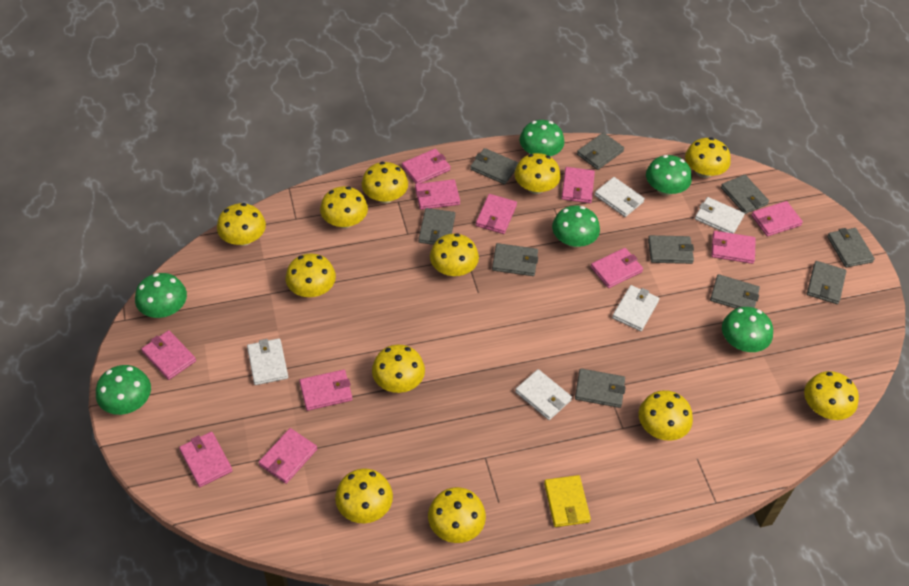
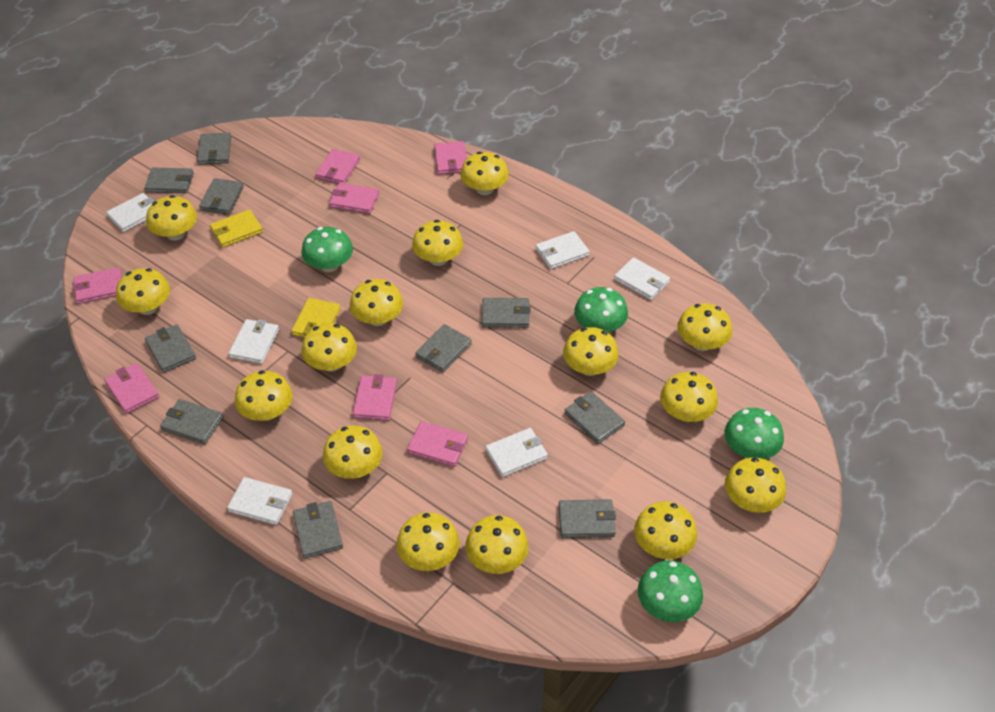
green mushroom: 6 -> 4
pink wallet: 11 -> 7
white wallet: 5 -> 6
yellow mushroom: 12 -> 15
yellow wallet: 1 -> 2

